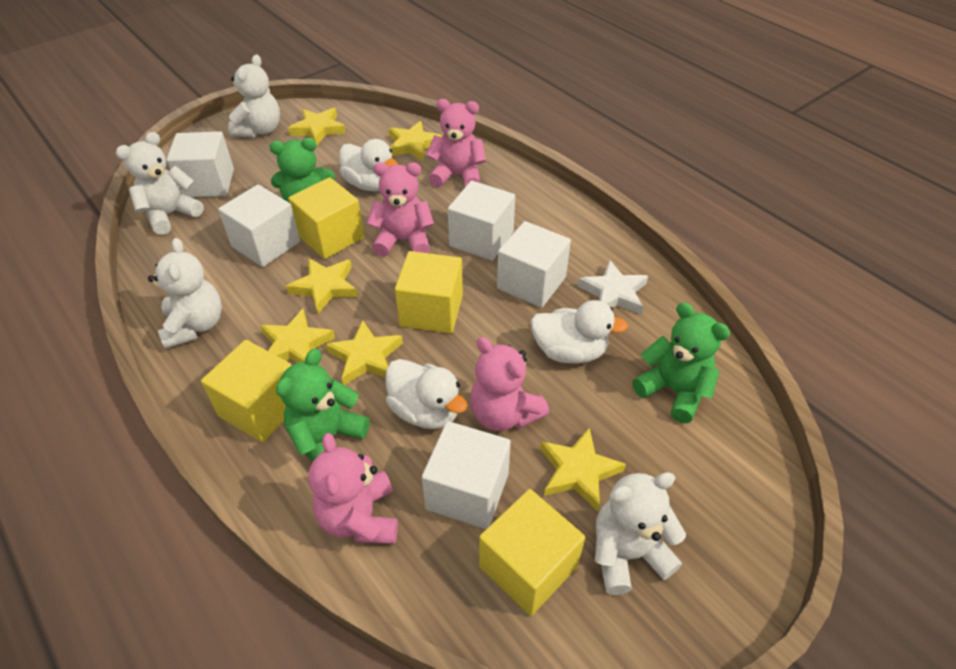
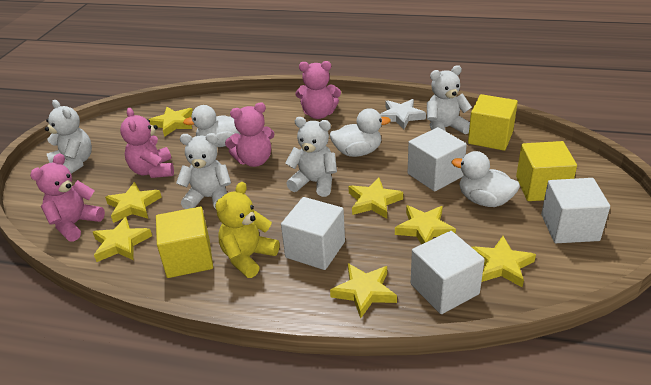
green teddy bear: 3 -> 0
white cube: 5 -> 4
yellow cube: 4 -> 3
yellow star: 6 -> 7
yellow teddy bear: 0 -> 1

